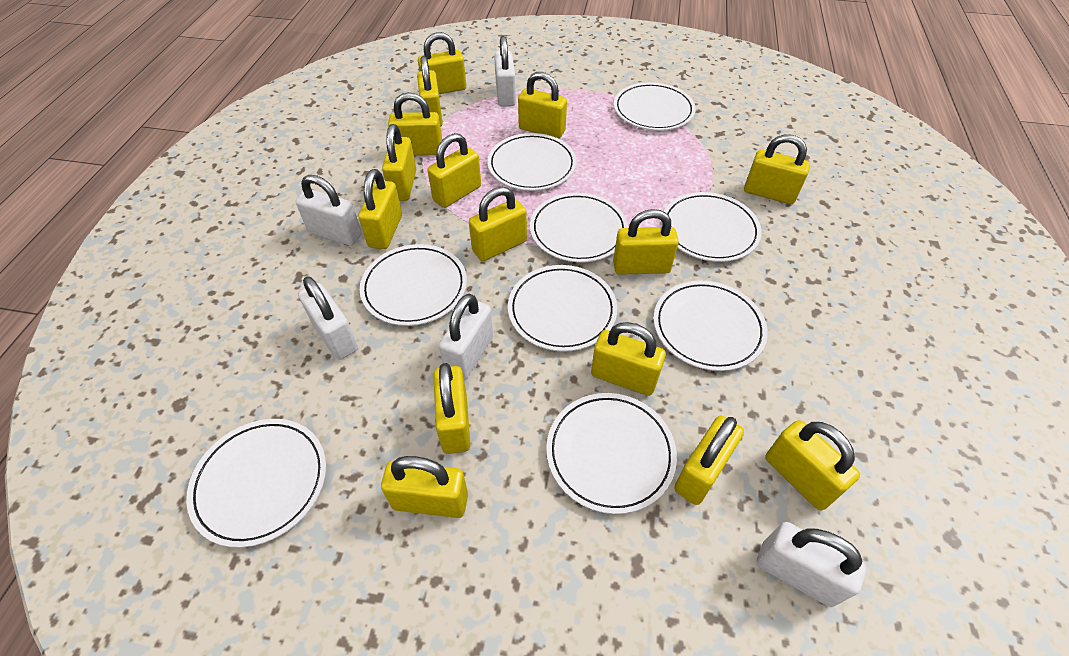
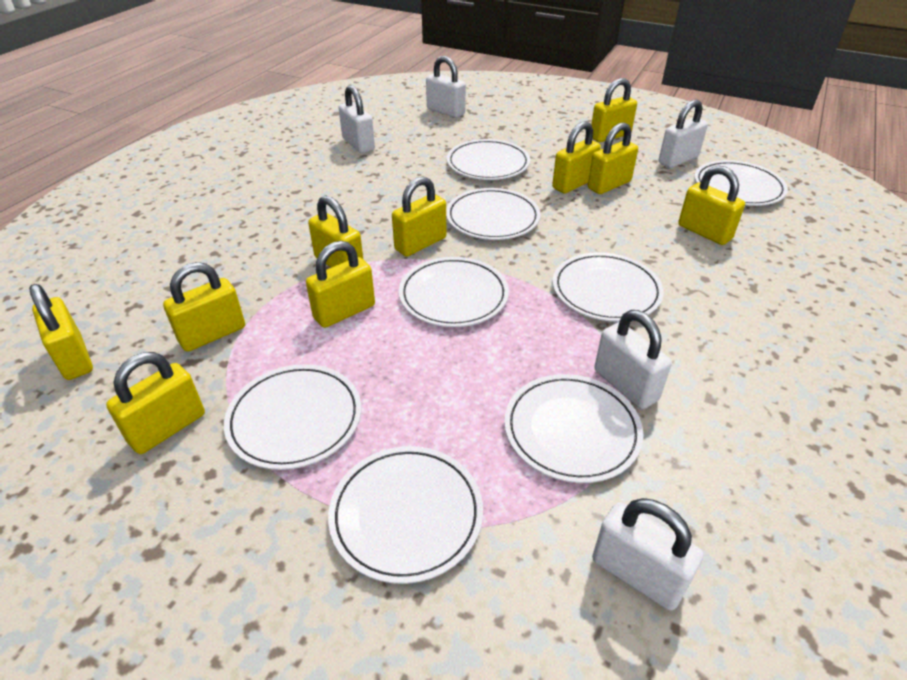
white plate: 9 -> 8
yellow padlock: 15 -> 10

